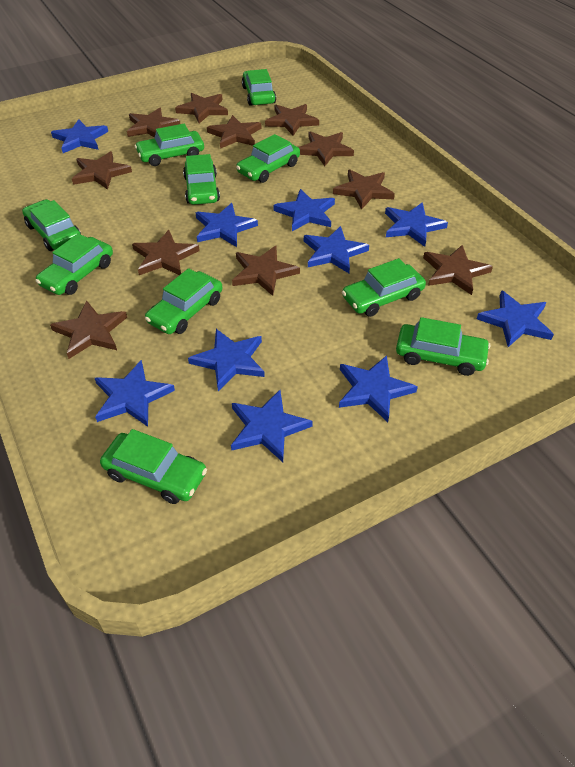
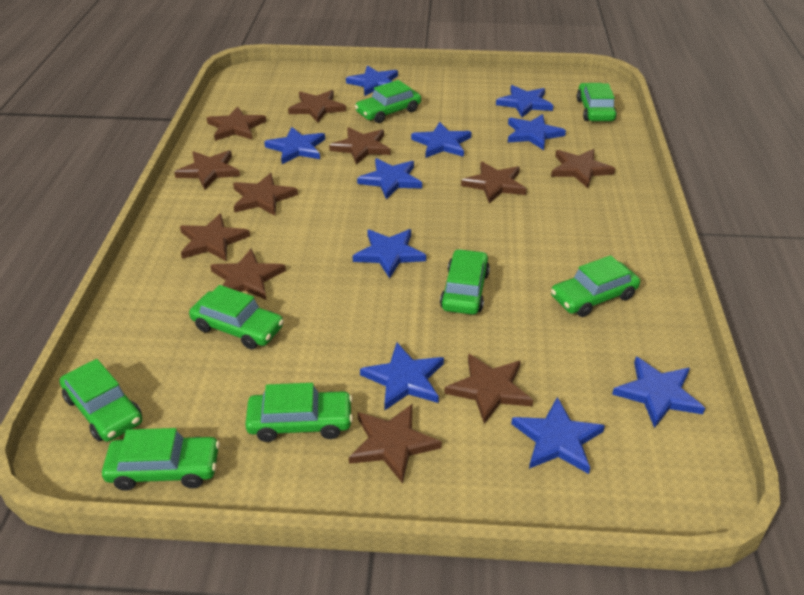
green car: 10 -> 8

